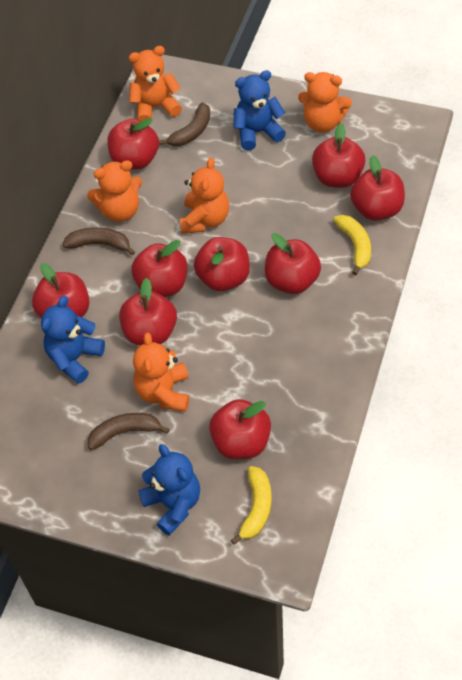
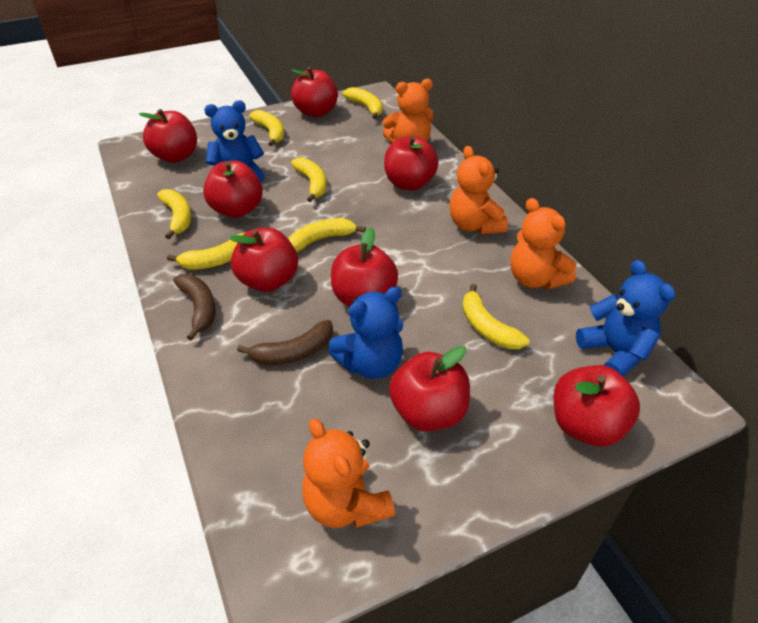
brown banana: 3 -> 2
orange teddy bear: 5 -> 4
red apple: 9 -> 8
yellow banana: 2 -> 7

